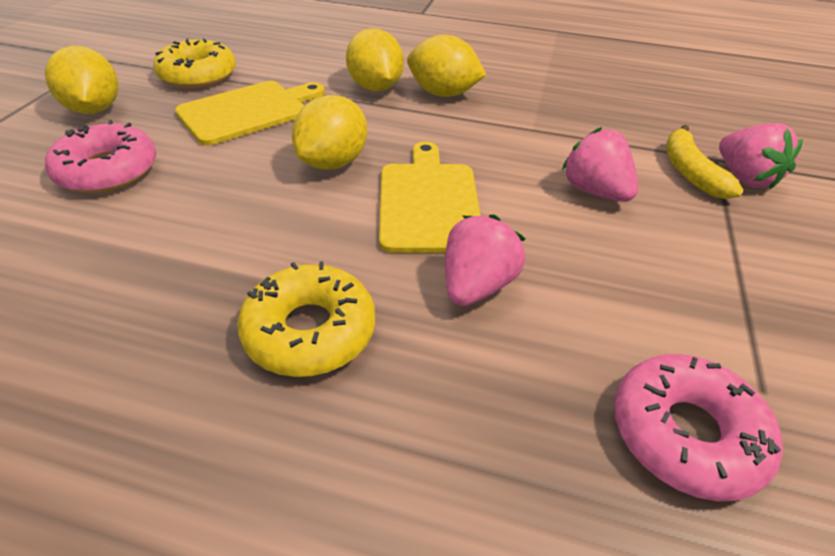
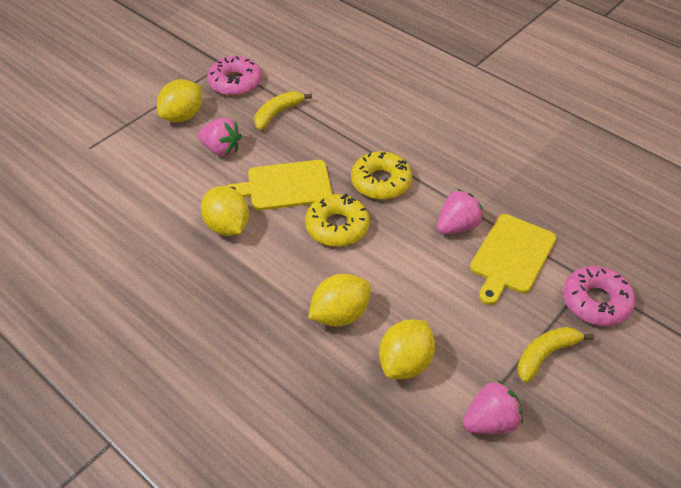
yellow banana: 1 -> 2

